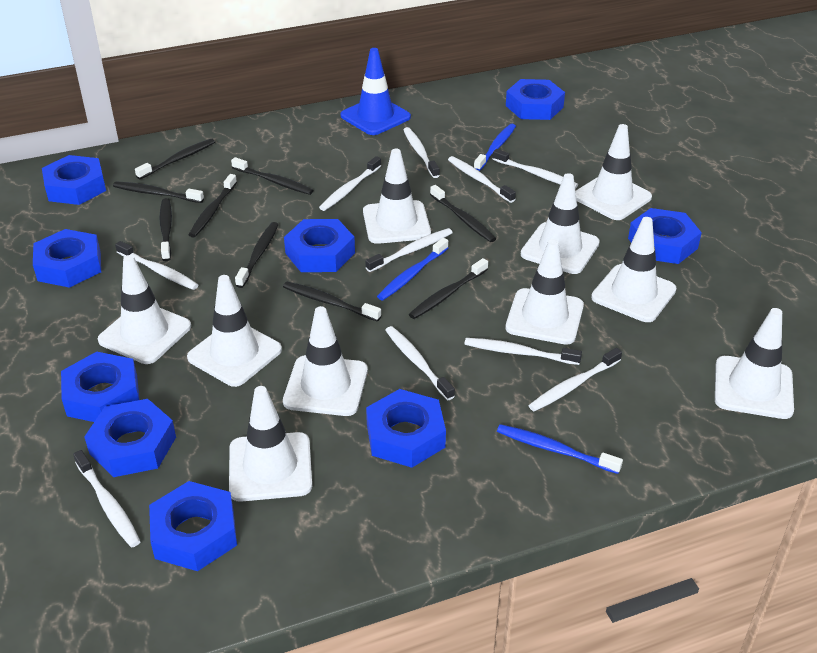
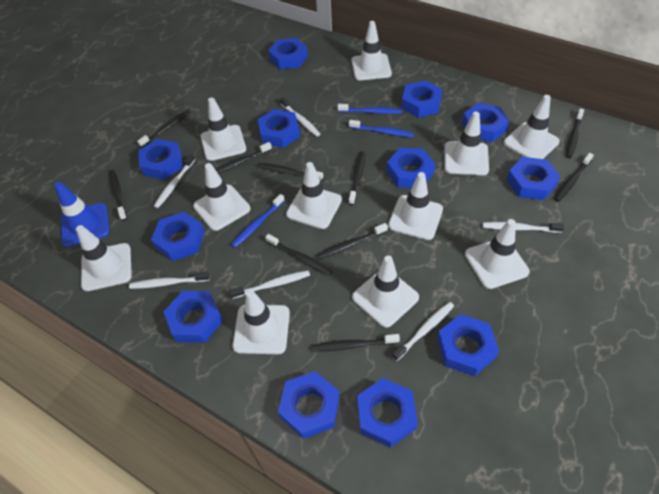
black toothbrush: 9 -> 10
blue nut: 9 -> 12
white toothbrush: 10 -> 6
white traffic cone: 10 -> 11

